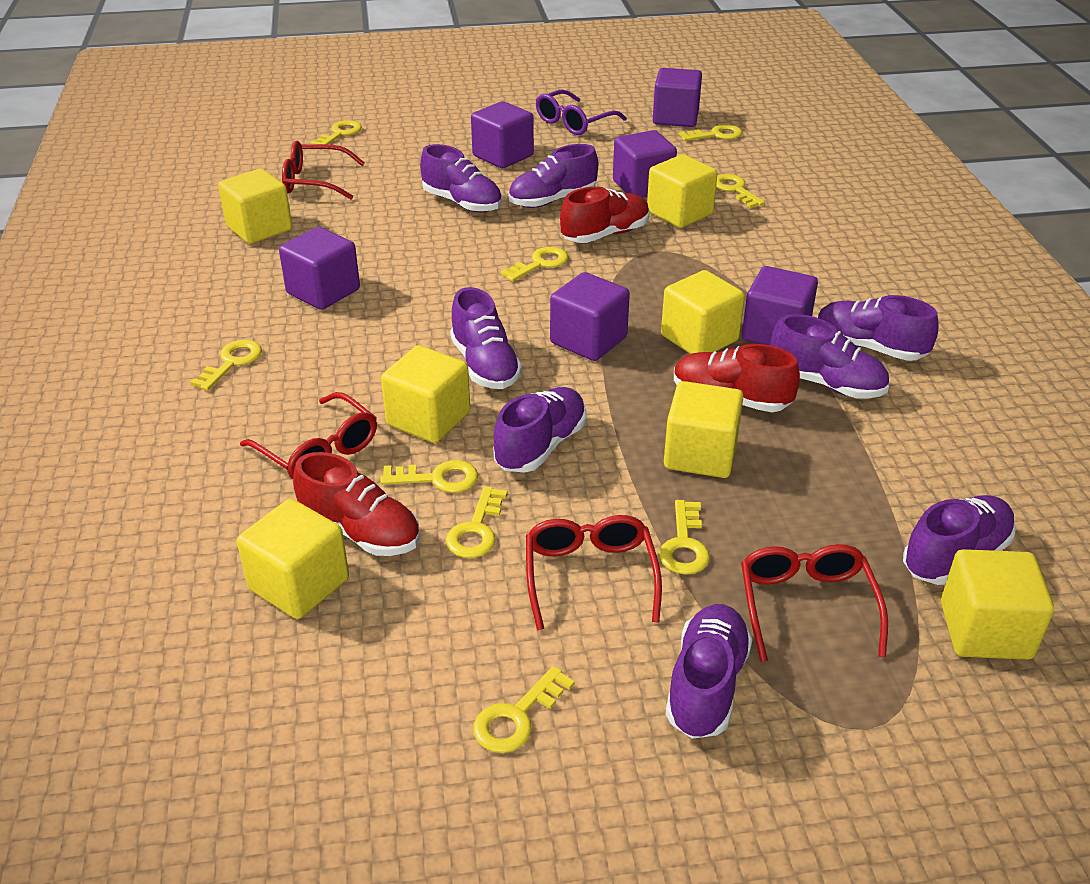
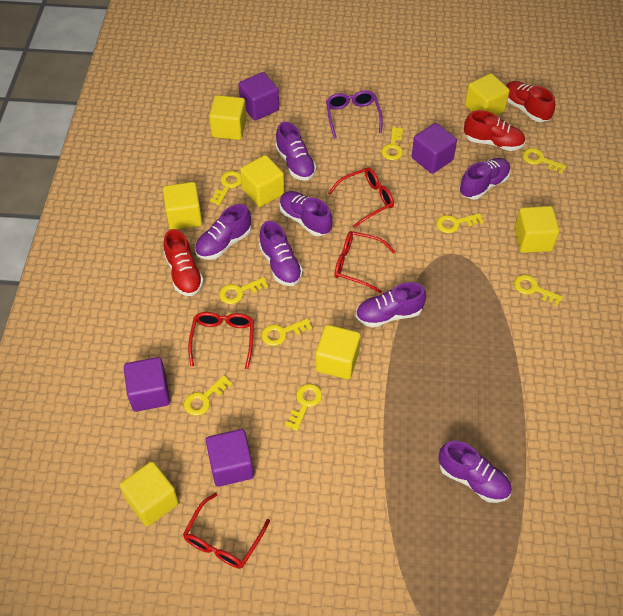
purple cube: 6 -> 4
purple shoe: 8 -> 7

